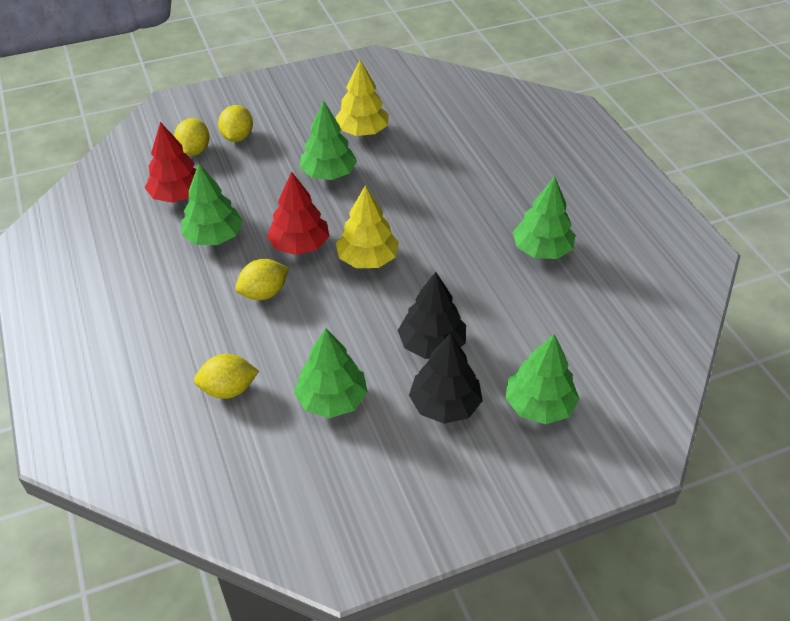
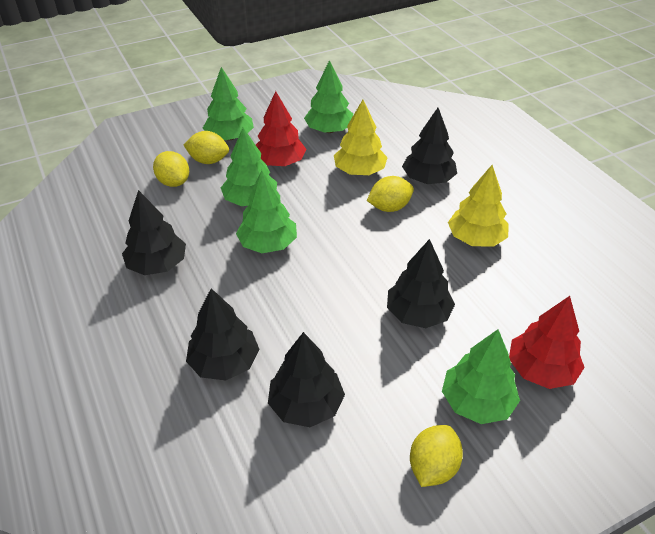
black tree: 2 -> 5

